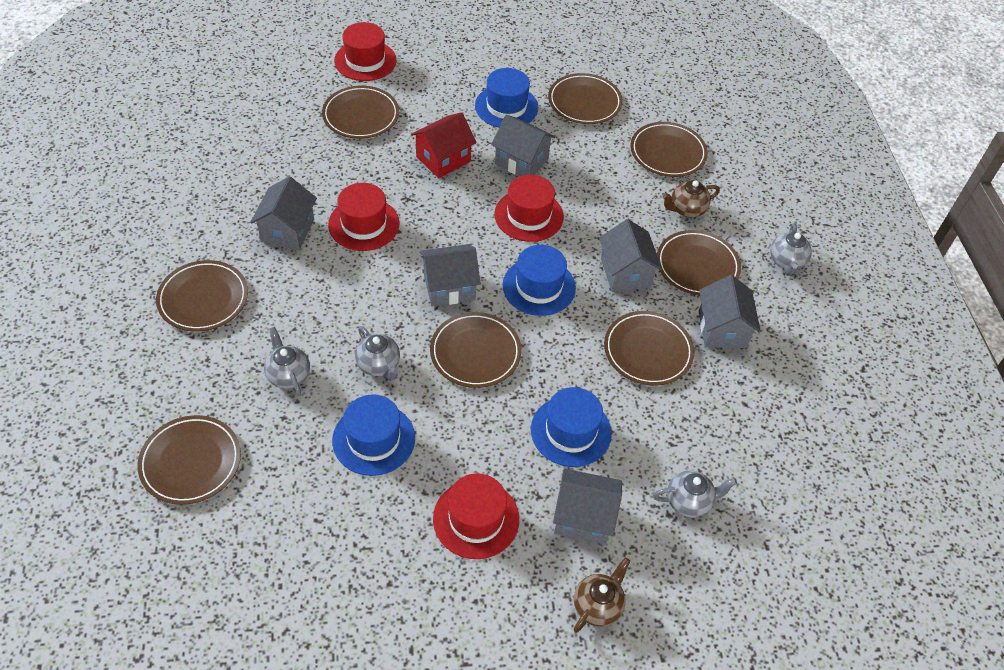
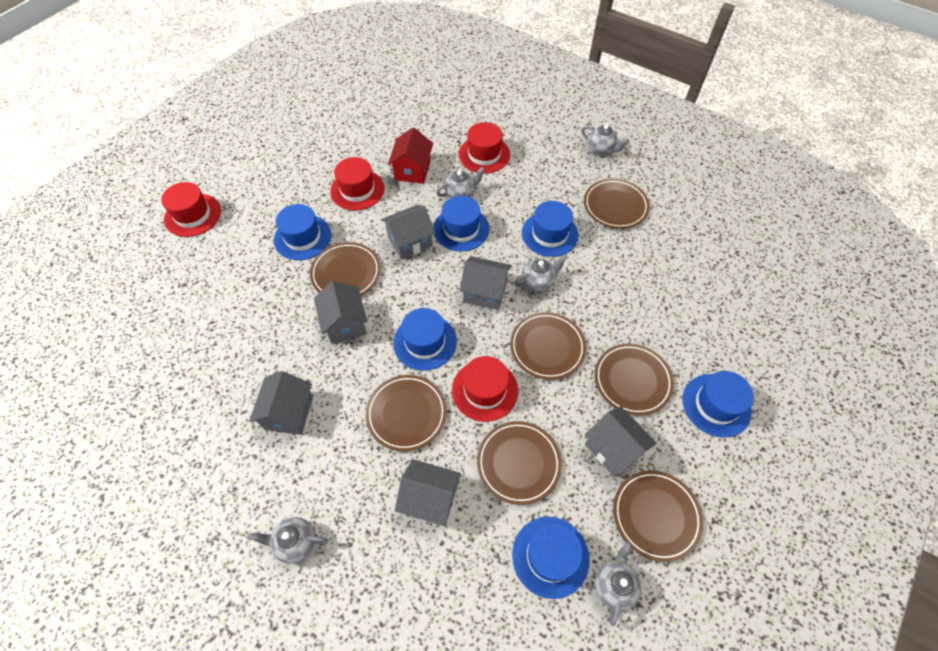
blue hat: 4 -> 6
brown plate: 8 -> 7
brown teapot: 2 -> 0
grey teapot: 4 -> 5

